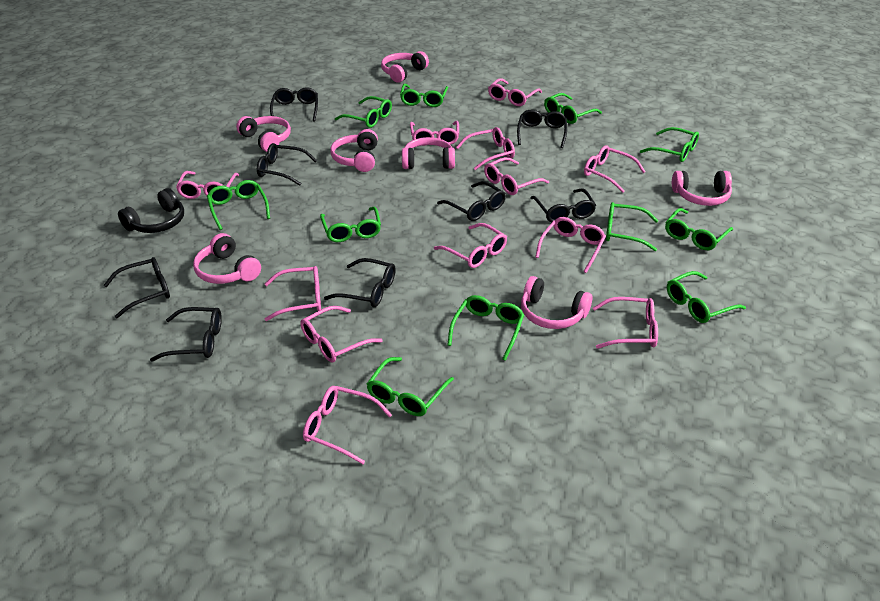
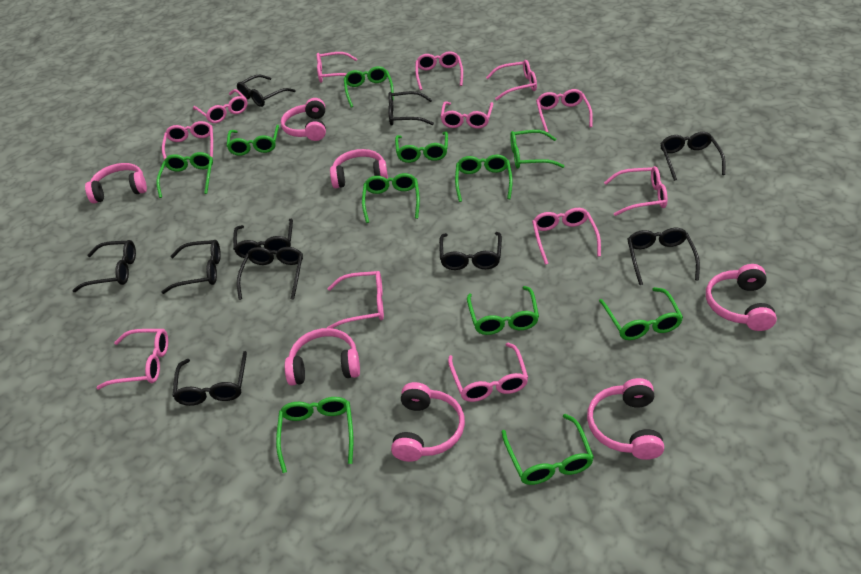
black glasses: 8 -> 10
black headphones: 1 -> 0

